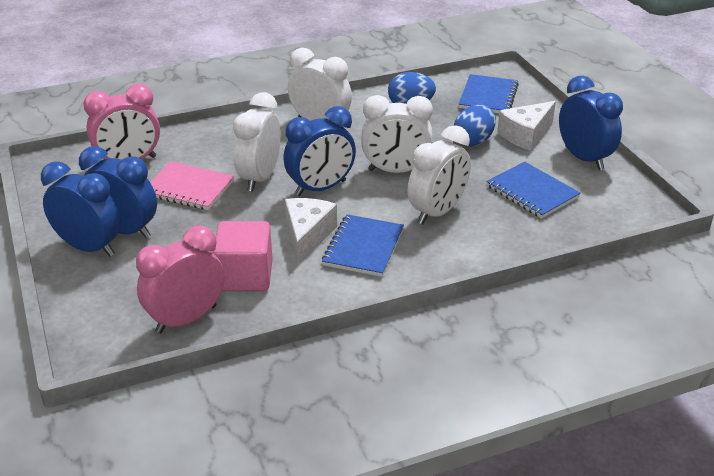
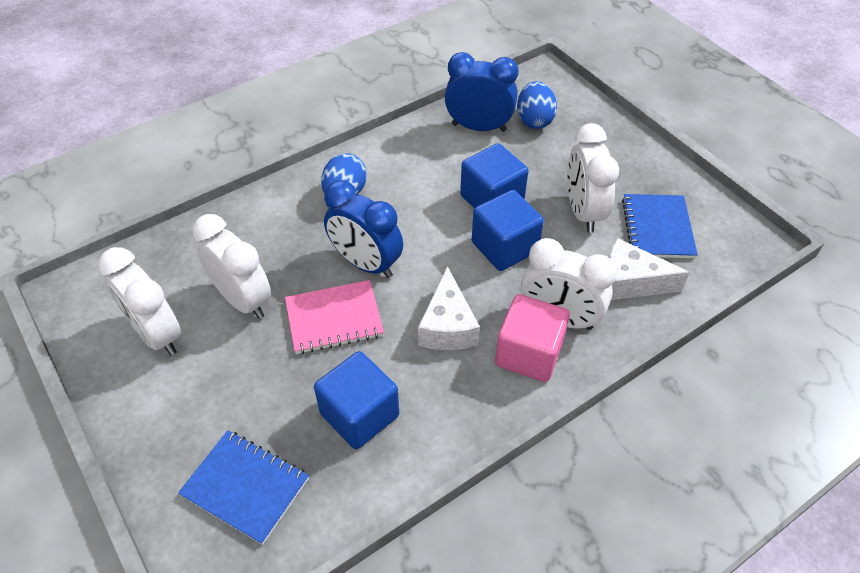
blue clock: 4 -> 2
blue cube: 0 -> 3
blue notebook: 3 -> 2
pink clock: 2 -> 0

